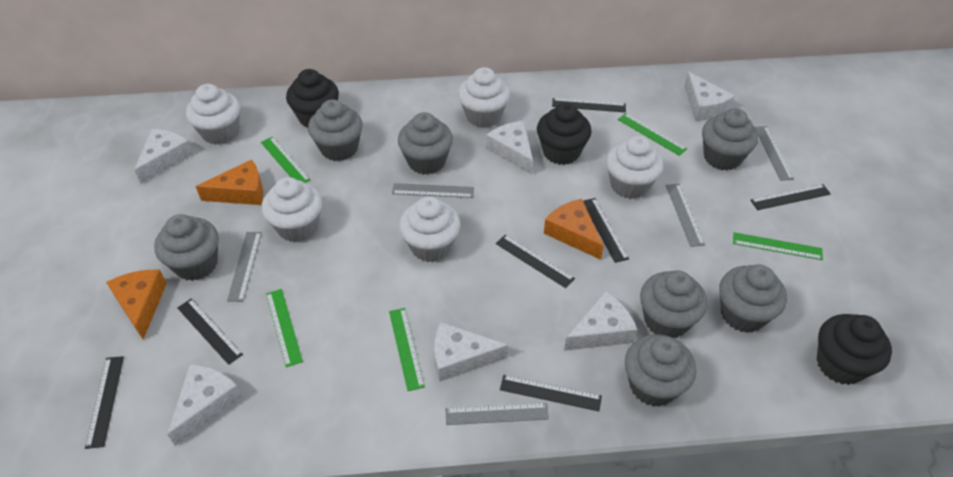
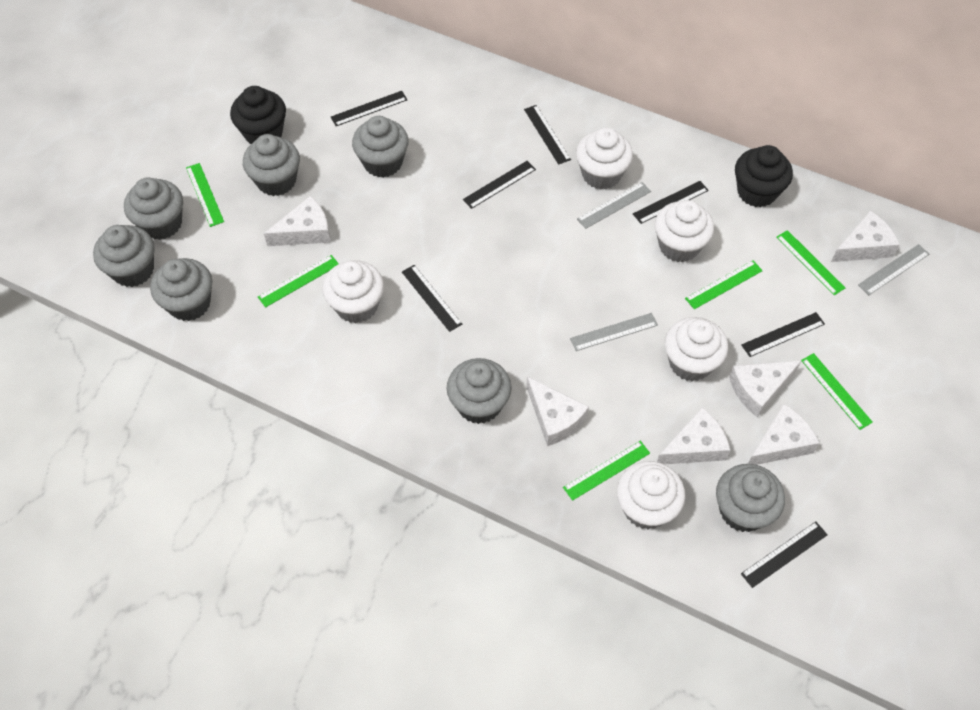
black cupcake: 3 -> 2
green ruler: 5 -> 6
grey ruler: 5 -> 3
orange cheese: 3 -> 0

